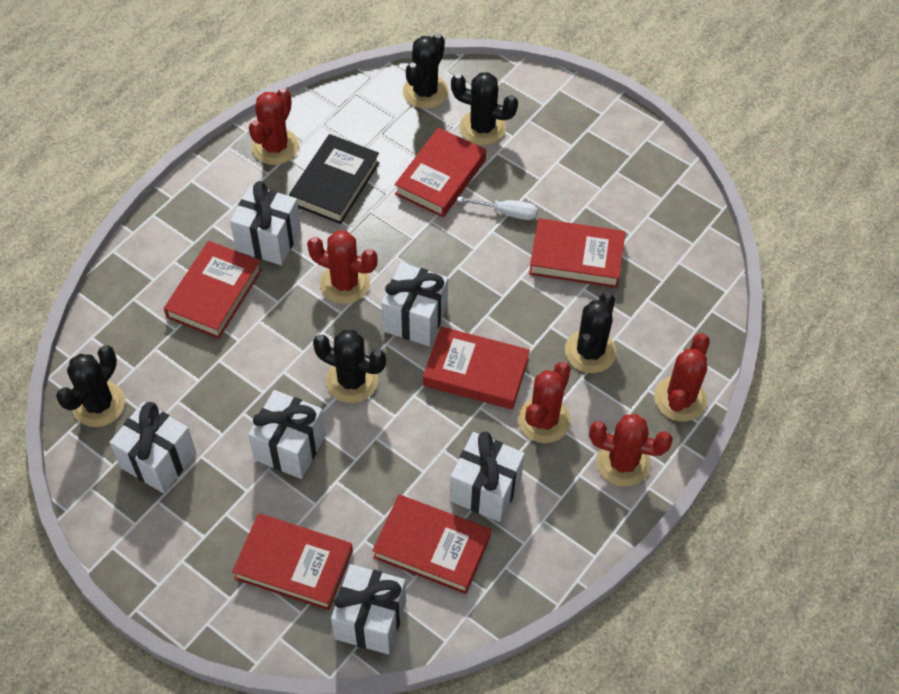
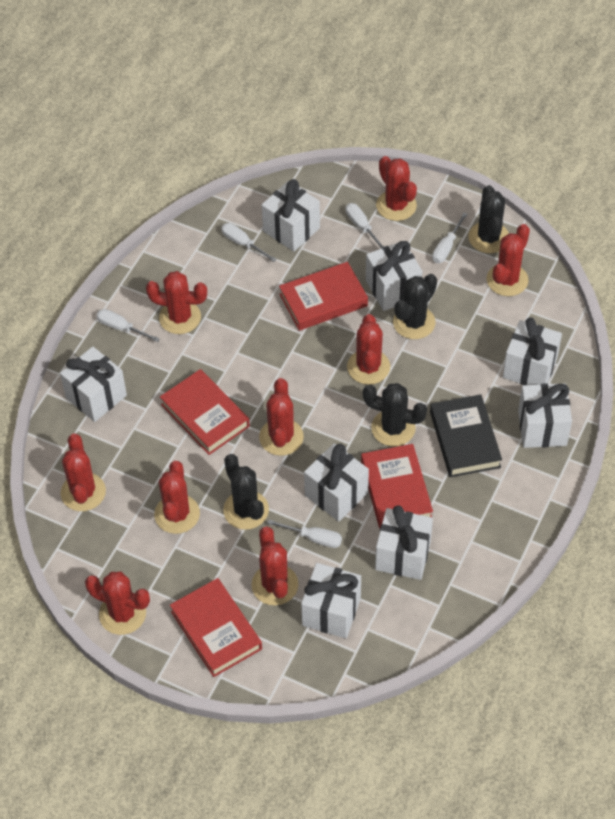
black cactus: 5 -> 4
red book: 6 -> 4
red cactus: 5 -> 9
white gift: 6 -> 8
white screwdriver: 1 -> 5

